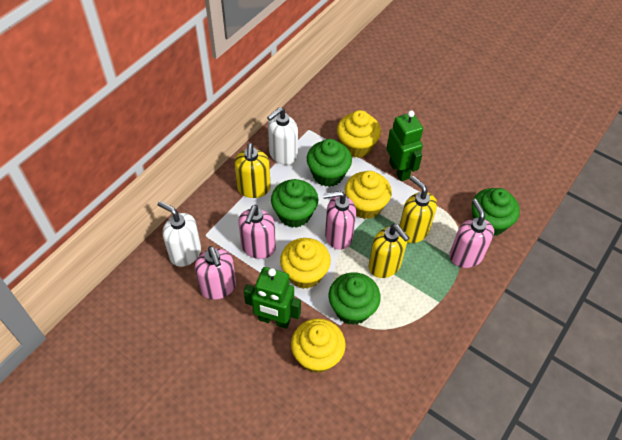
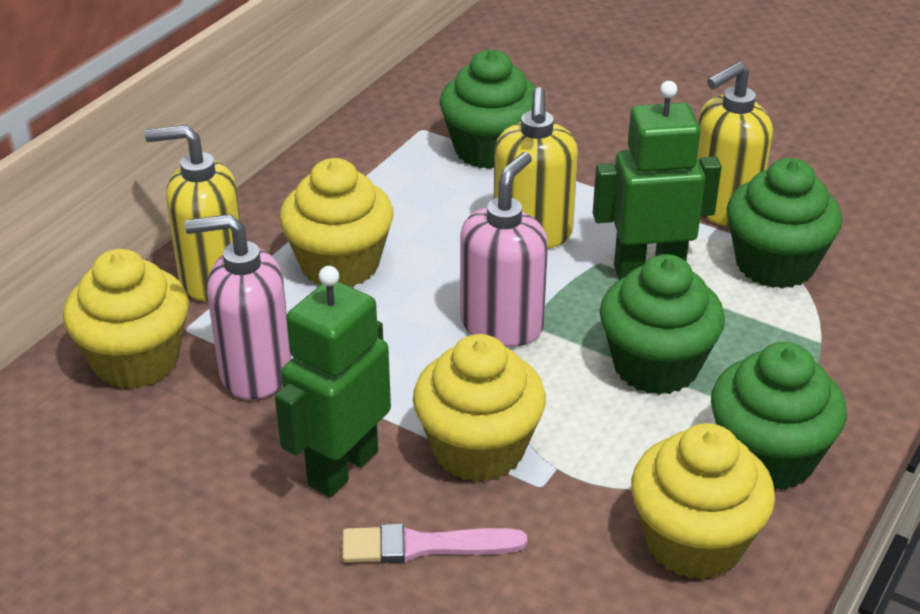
pink brush: 0 -> 1
pink soap dispenser: 4 -> 2
white soap dispenser: 2 -> 0

